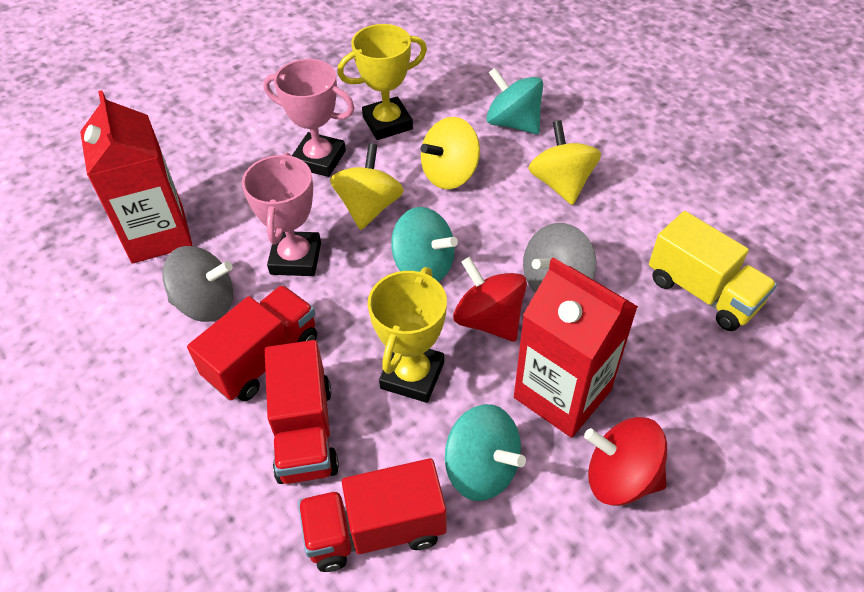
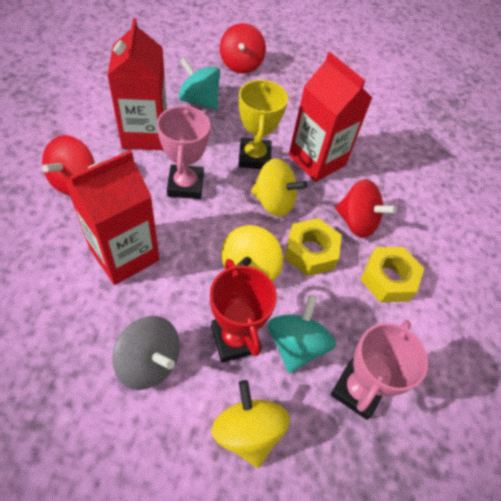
grey spinning top: 2 -> 1
red carton: 2 -> 3
red spinning top: 2 -> 3
red trophy: 0 -> 1
red truck: 3 -> 0
turquoise spinning top: 3 -> 2
yellow nut: 0 -> 2
yellow trophy: 2 -> 1
yellow truck: 1 -> 0

